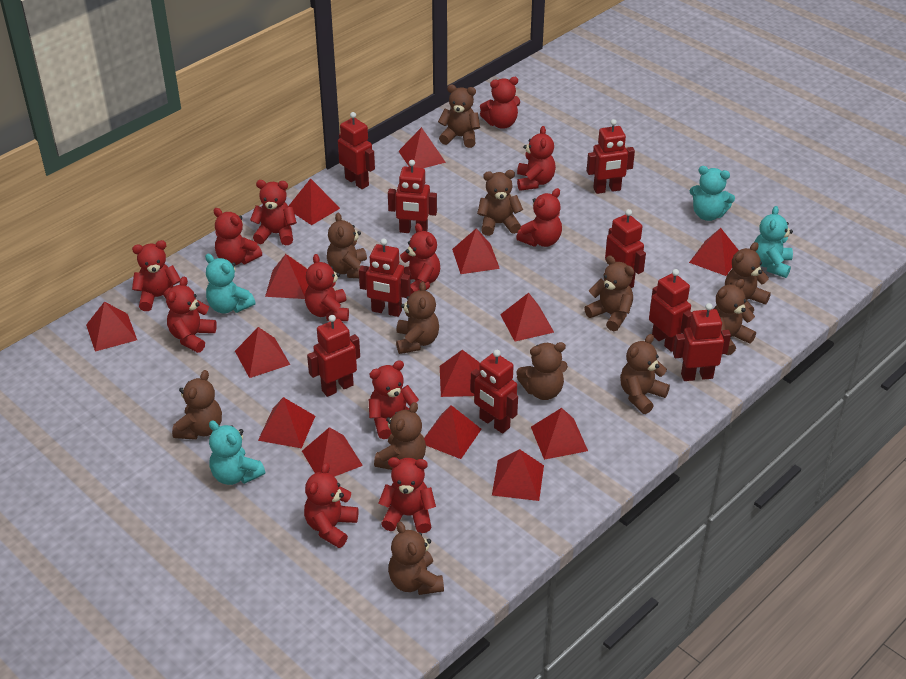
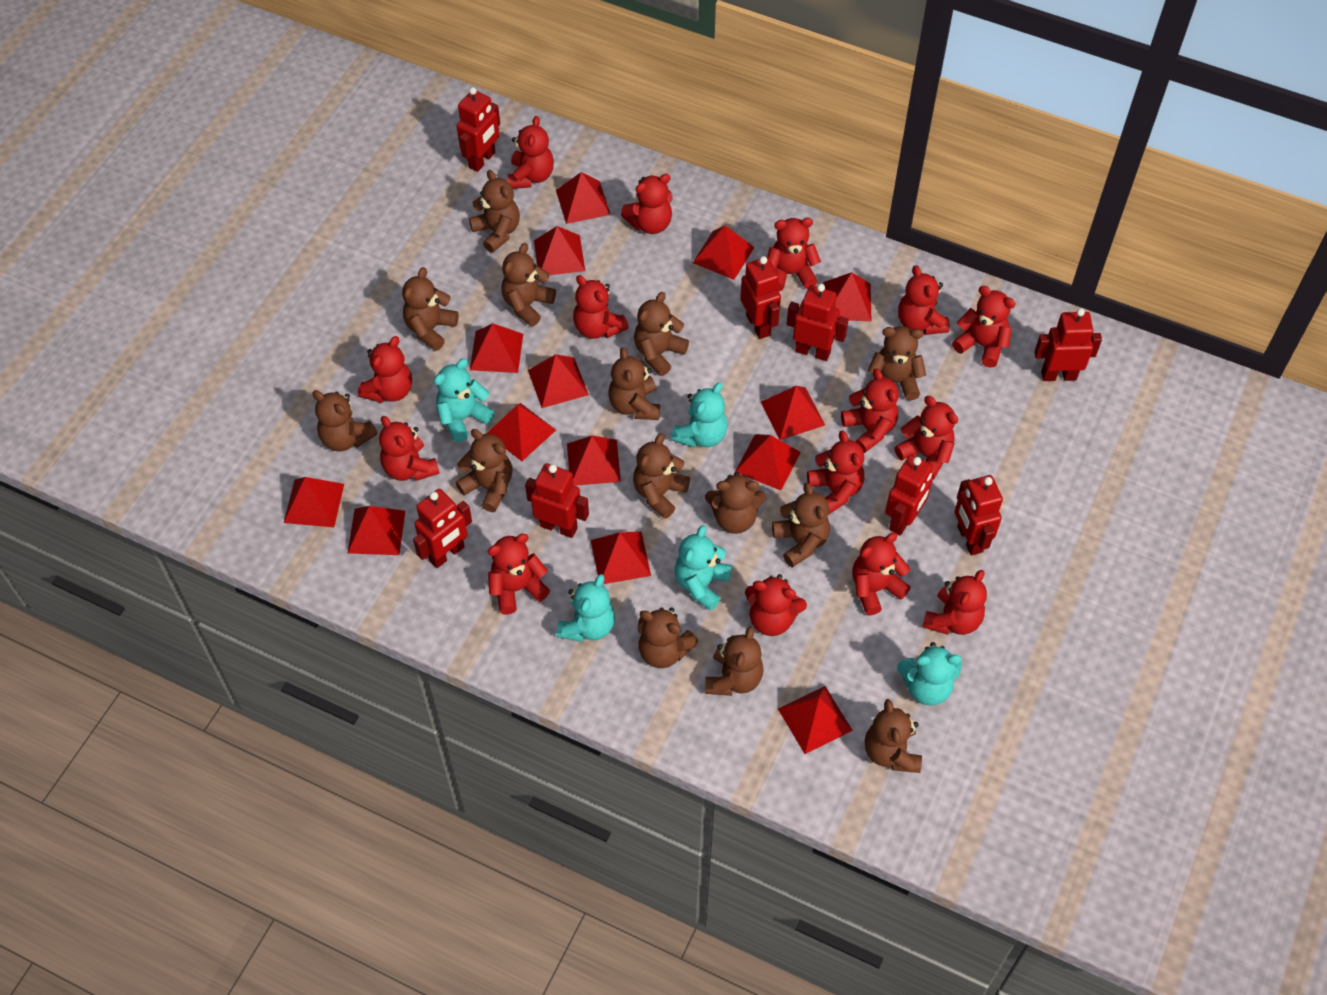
brown teddy bear: 12 -> 14
red robot: 9 -> 8
red teddy bear: 12 -> 15
turquoise teddy bear: 4 -> 5

